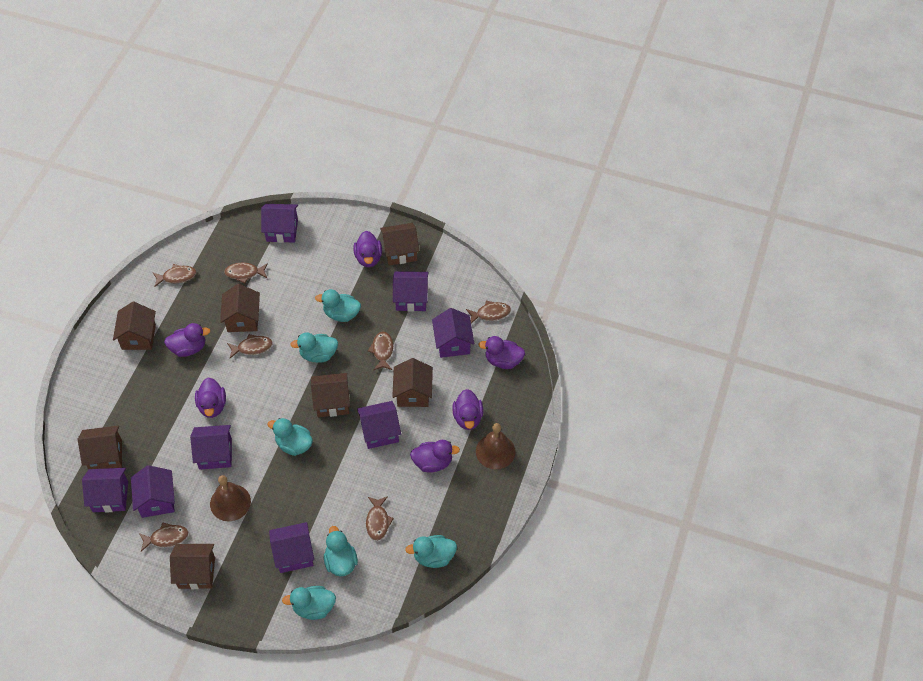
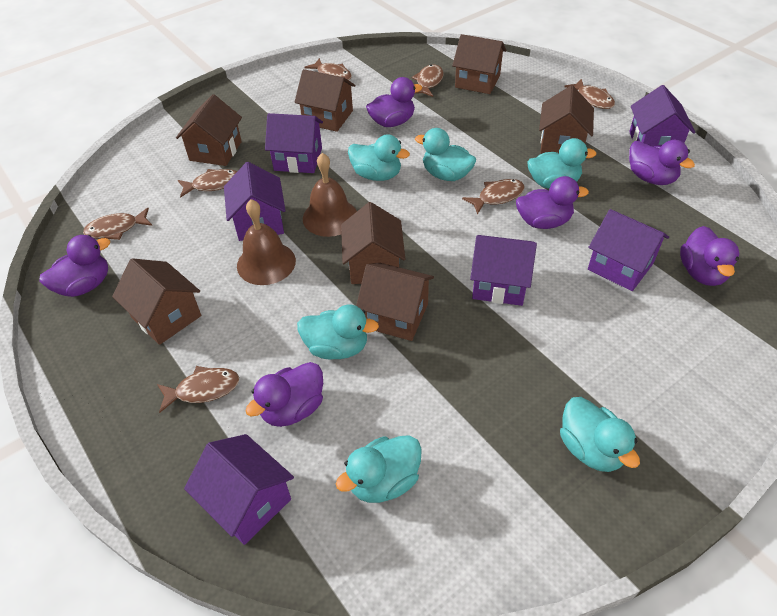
purple house: 8 -> 6

